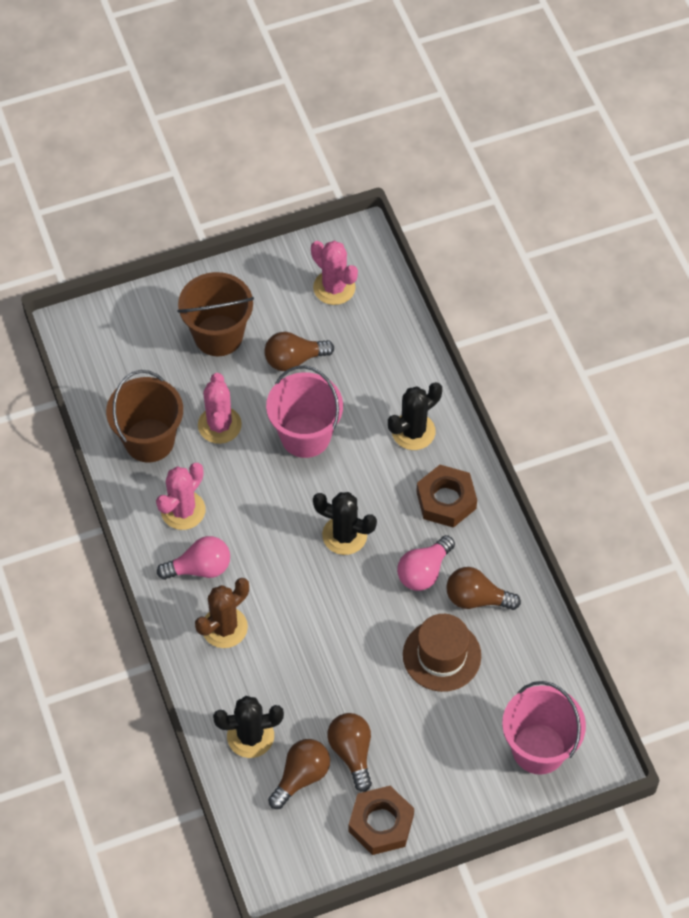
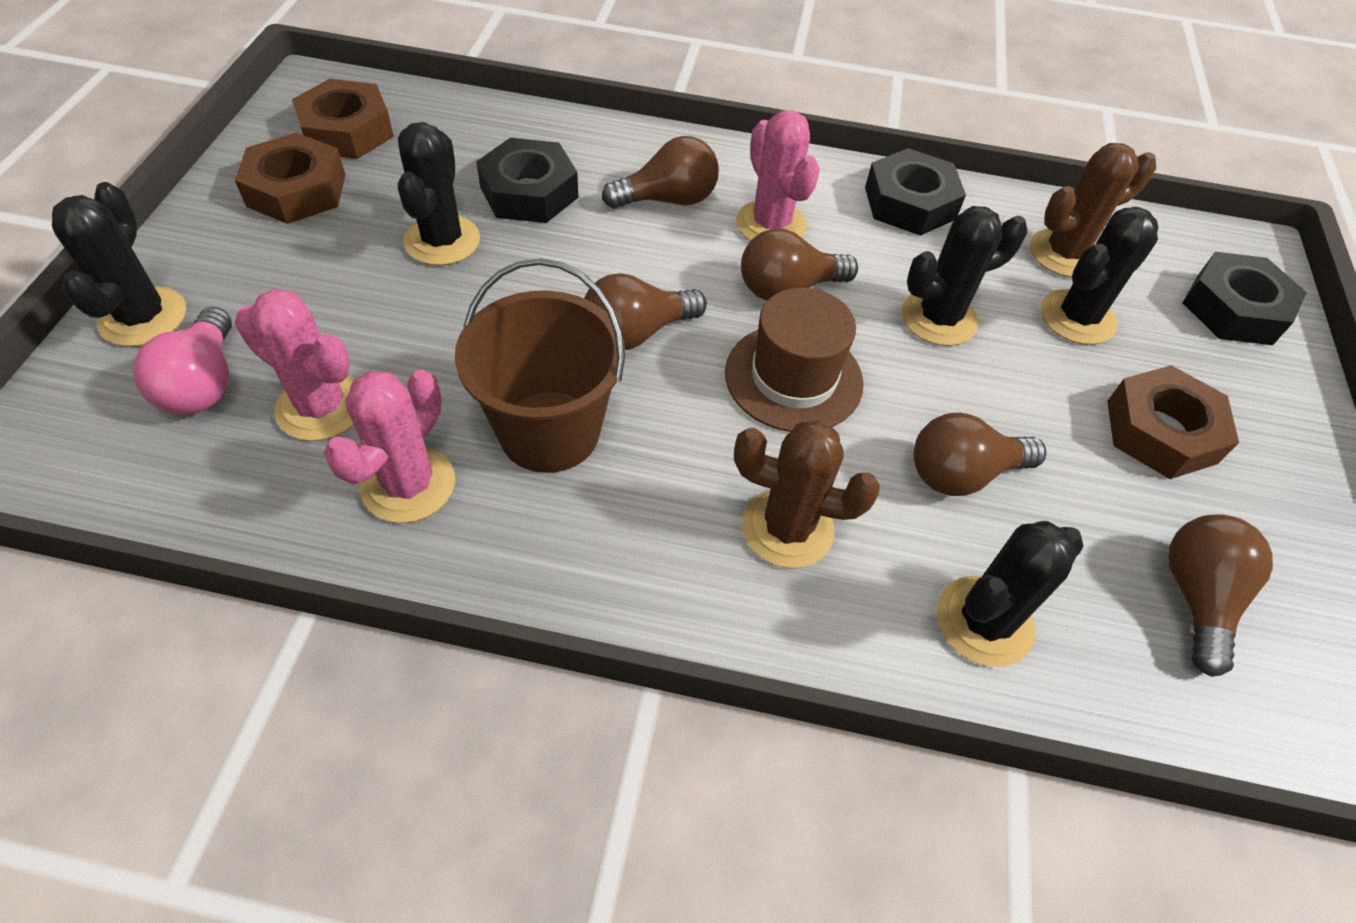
black cactus: 3 -> 5
black nut: 0 -> 3
brown bucket: 2 -> 1
brown cactus: 1 -> 2
brown light bulb: 4 -> 5
brown nut: 2 -> 3
pink bucket: 2 -> 0
pink light bulb: 2 -> 1

